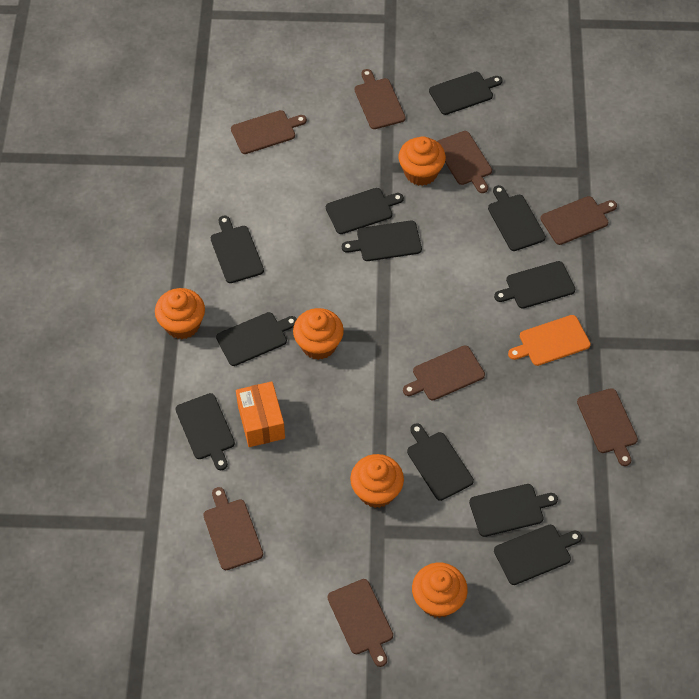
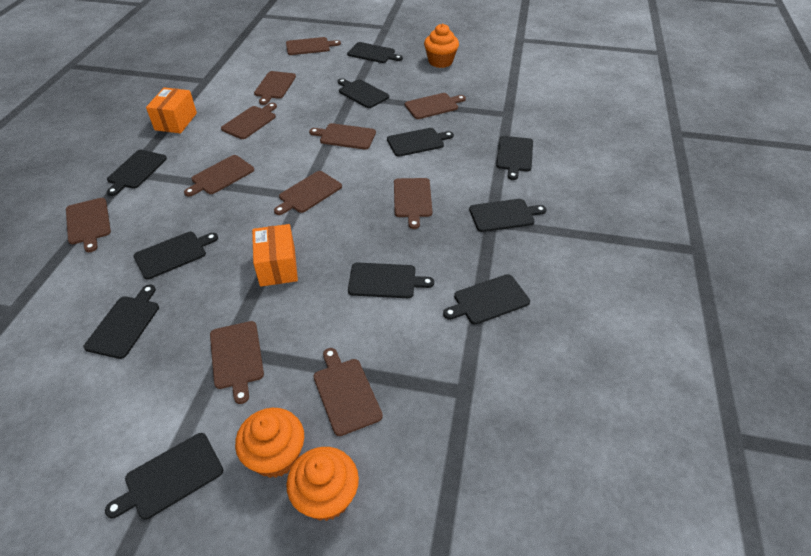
brown cutting board: 8 -> 11
orange box: 1 -> 2
orange cupcake: 5 -> 3
orange cutting board: 1 -> 0

